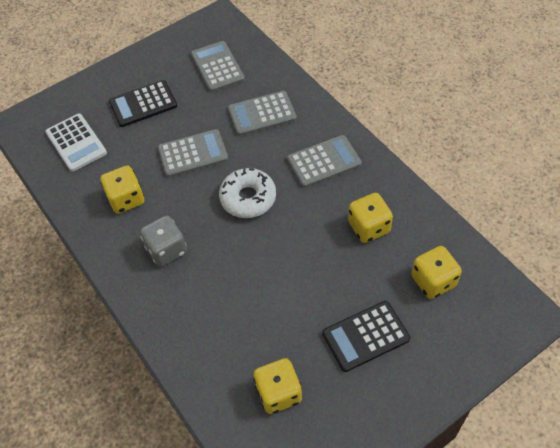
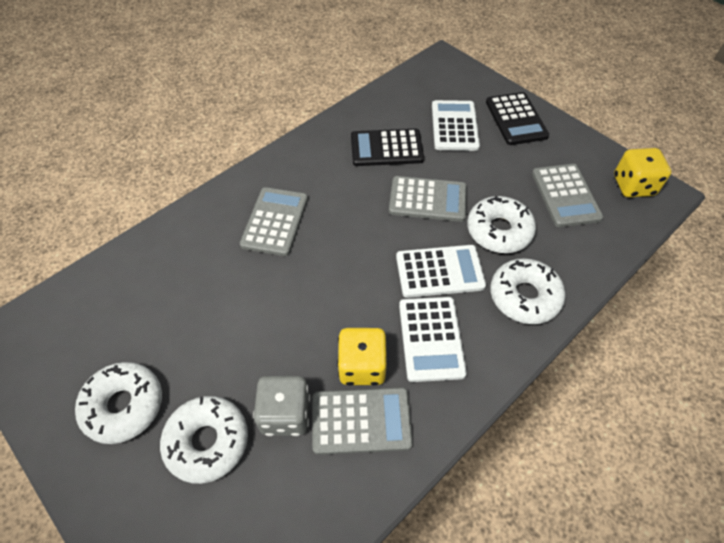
white calculator: 1 -> 3
white donut: 1 -> 4
yellow dice: 4 -> 2

